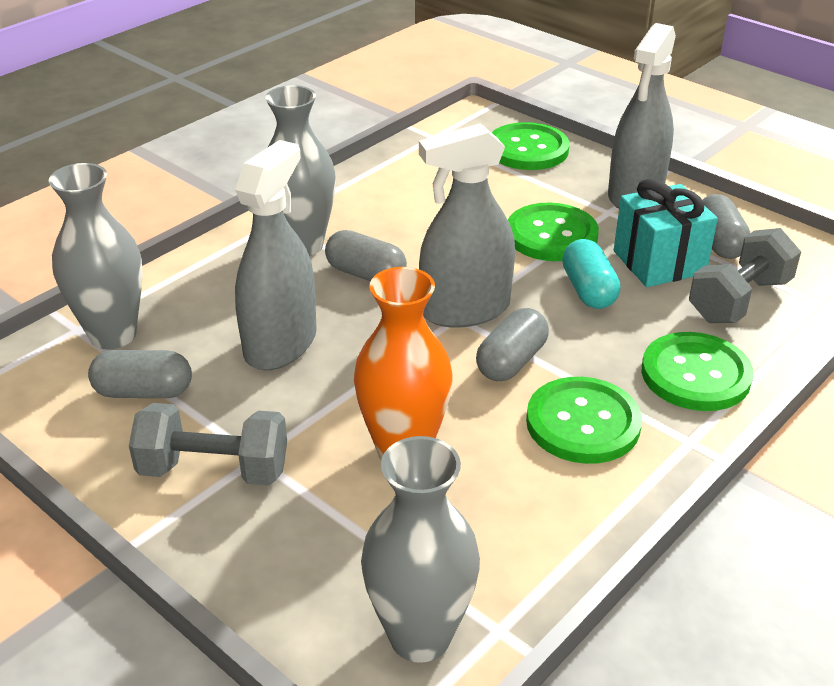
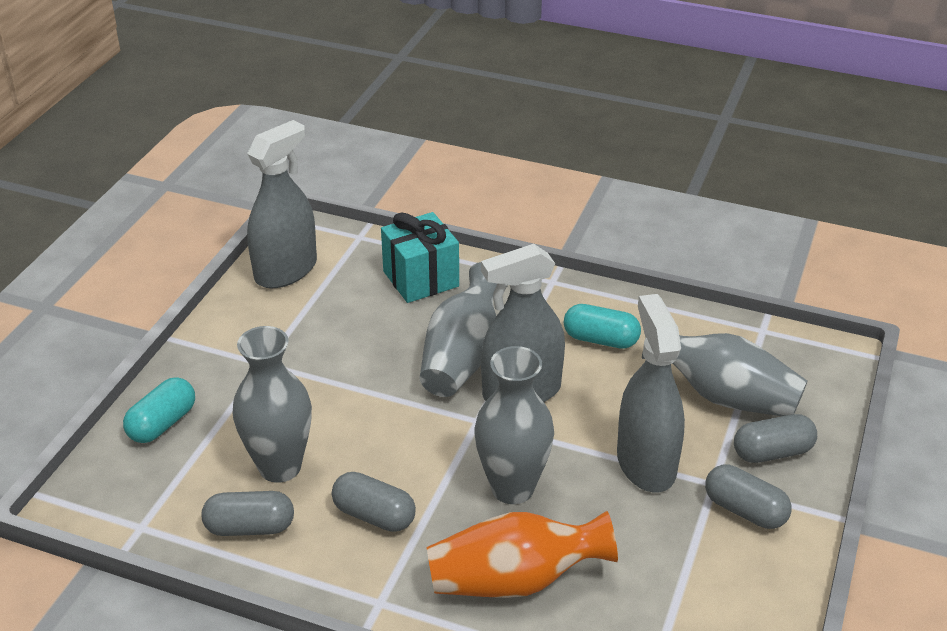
green button: 4 -> 0
grey dumbbell: 2 -> 0
grey vase: 3 -> 4
turquoise capsule: 1 -> 2

